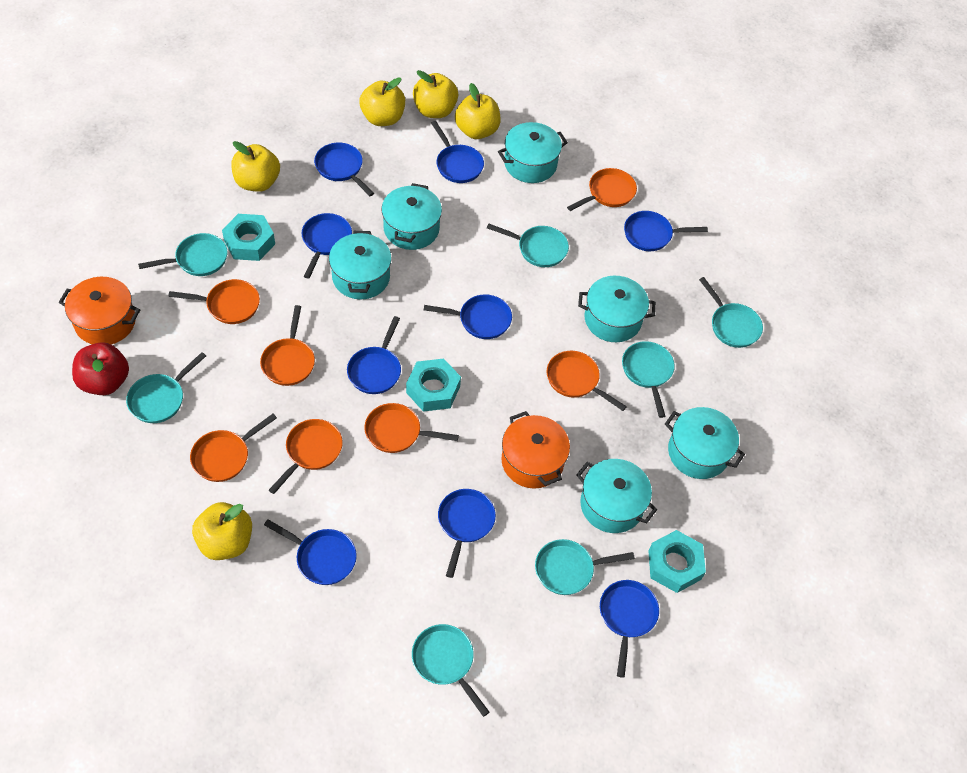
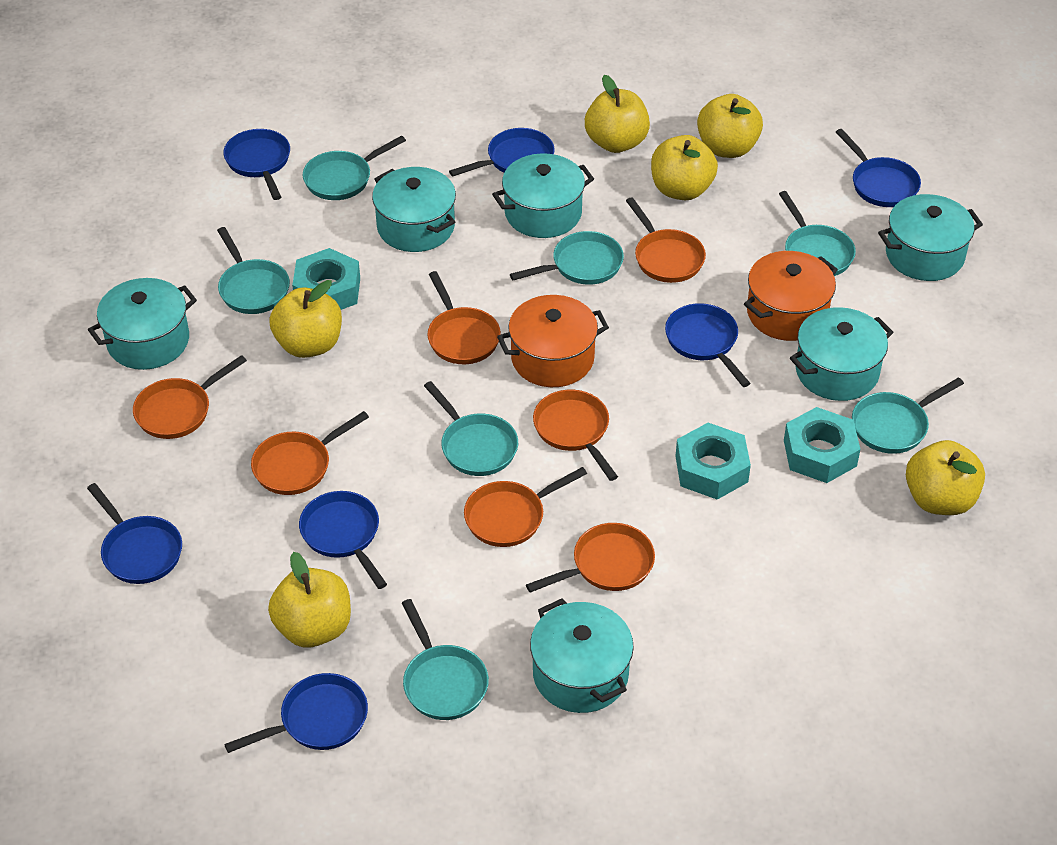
blue pan: 9 -> 7
red apple: 1 -> 0
yellow apple: 5 -> 6

